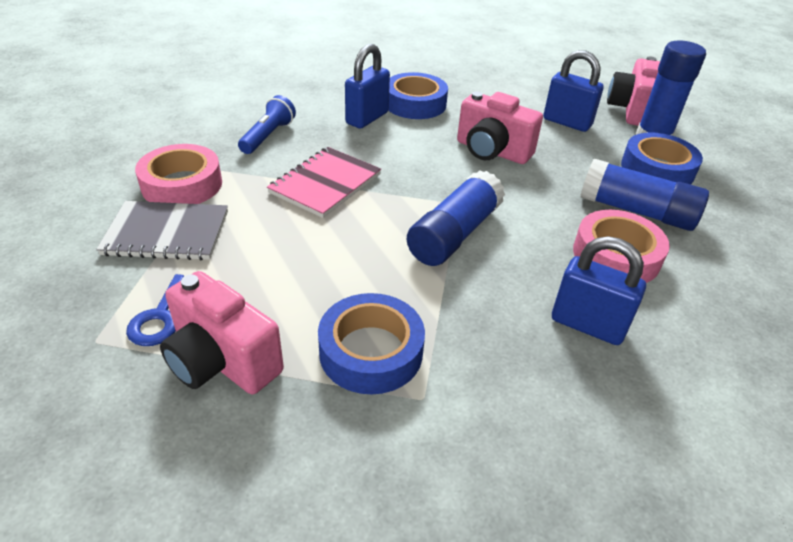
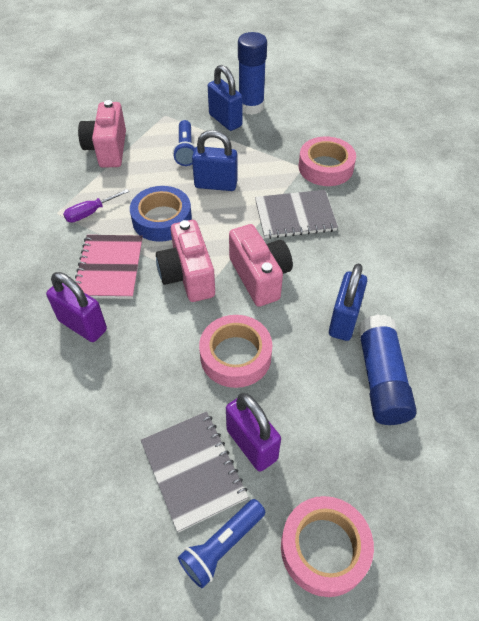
blue flashlight: 1 -> 2
blue glue stick: 3 -> 2
blue key: 1 -> 0
blue tape: 3 -> 1
grey notebook: 1 -> 2
pink tape: 2 -> 3
purple padlock: 0 -> 2
purple screwdriver: 0 -> 1

